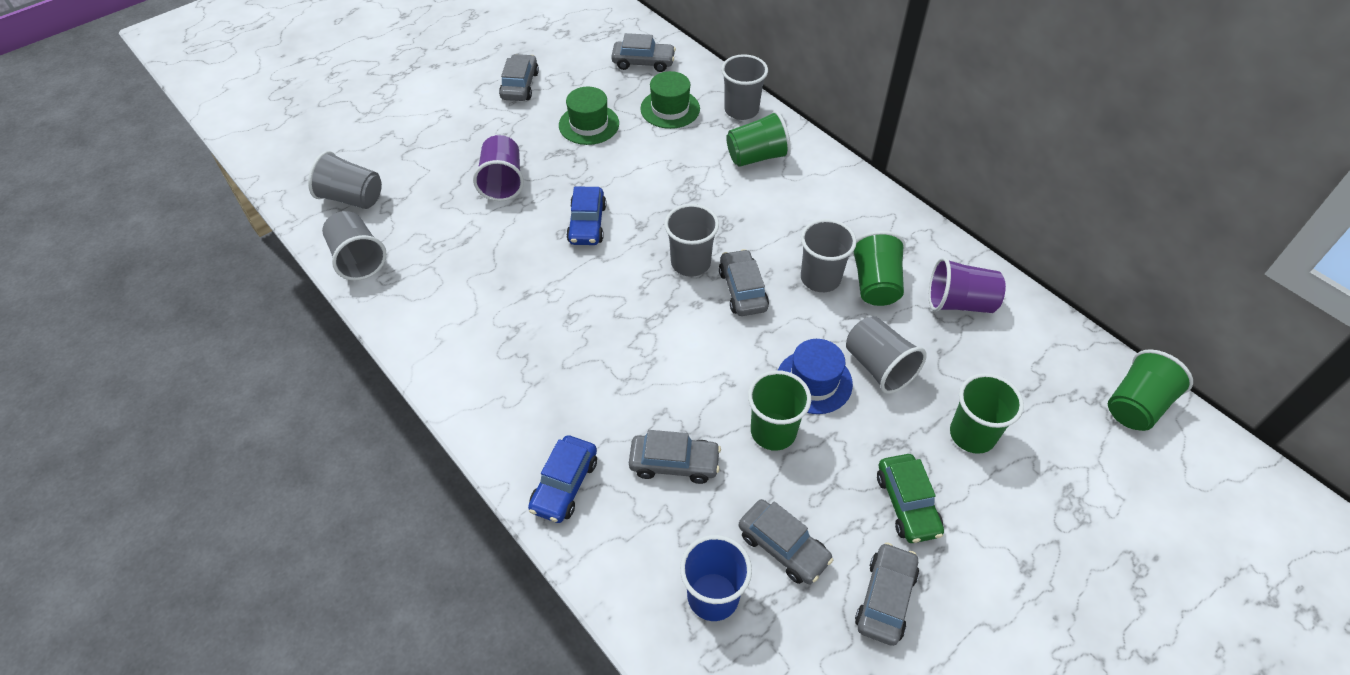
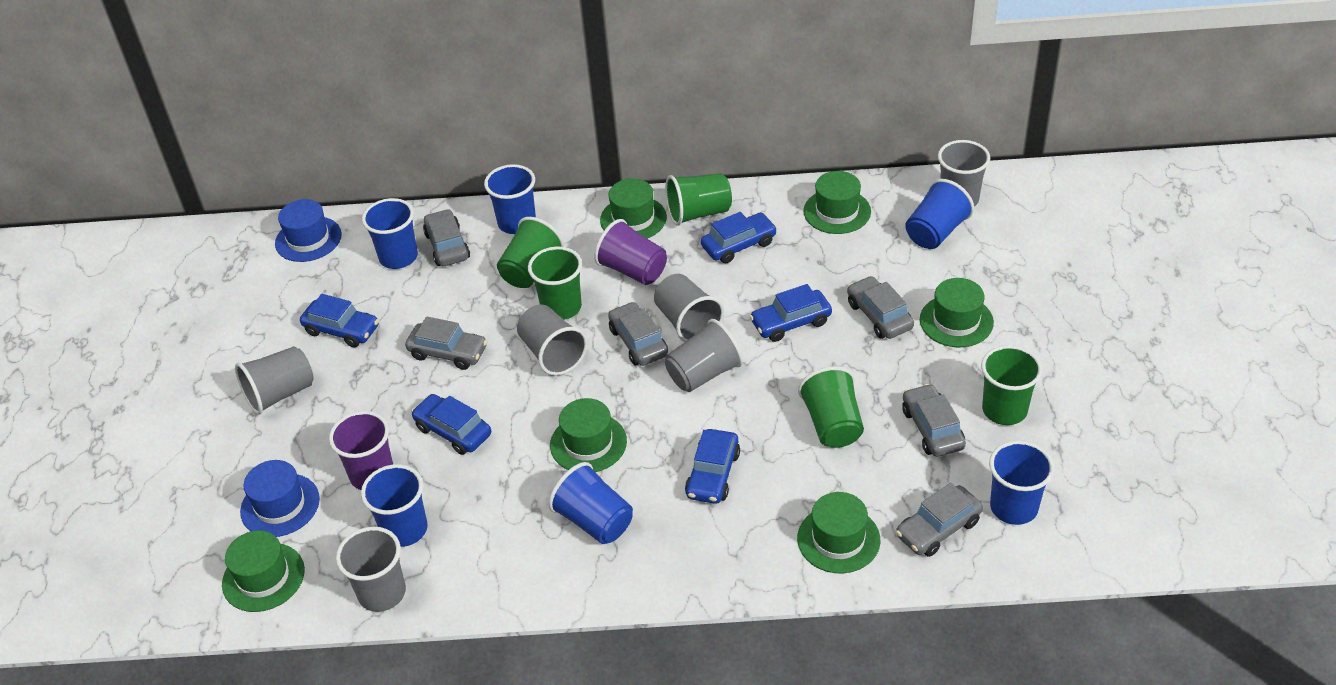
blue car: 2 -> 5
blue cup: 1 -> 6
blue hat: 1 -> 2
green car: 1 -> 0
green hat: 2 -> 6

